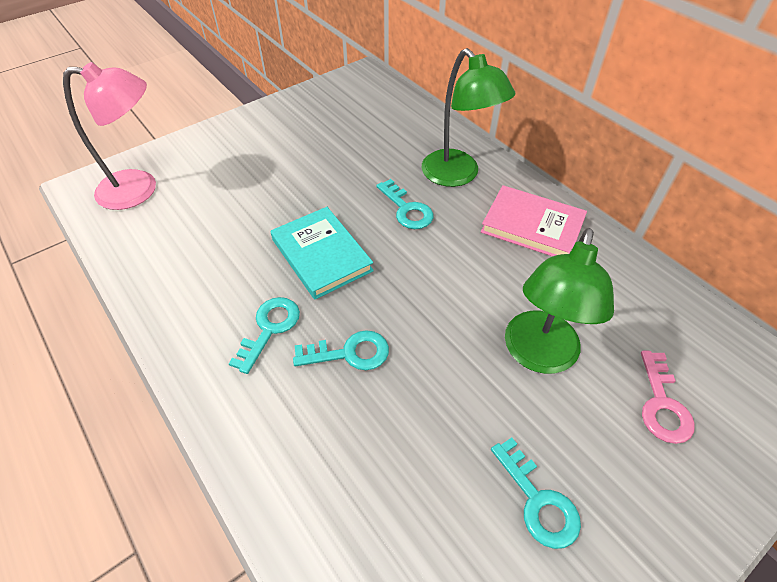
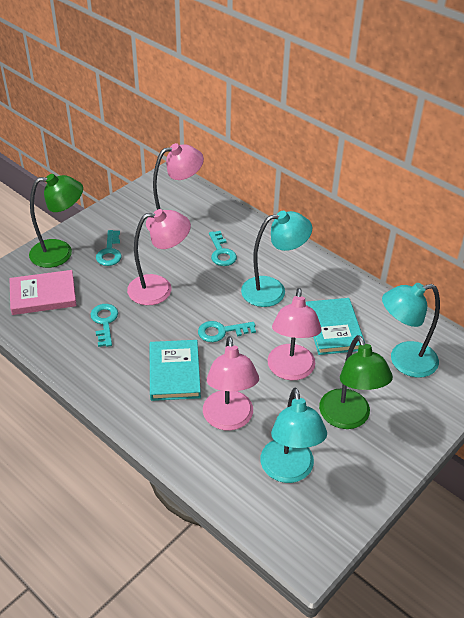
pink key: 1 -> 0
pink lamp: 1 -> 4
turquoise book: 1 -> 2
turquoise lamp: 0 -> 3

